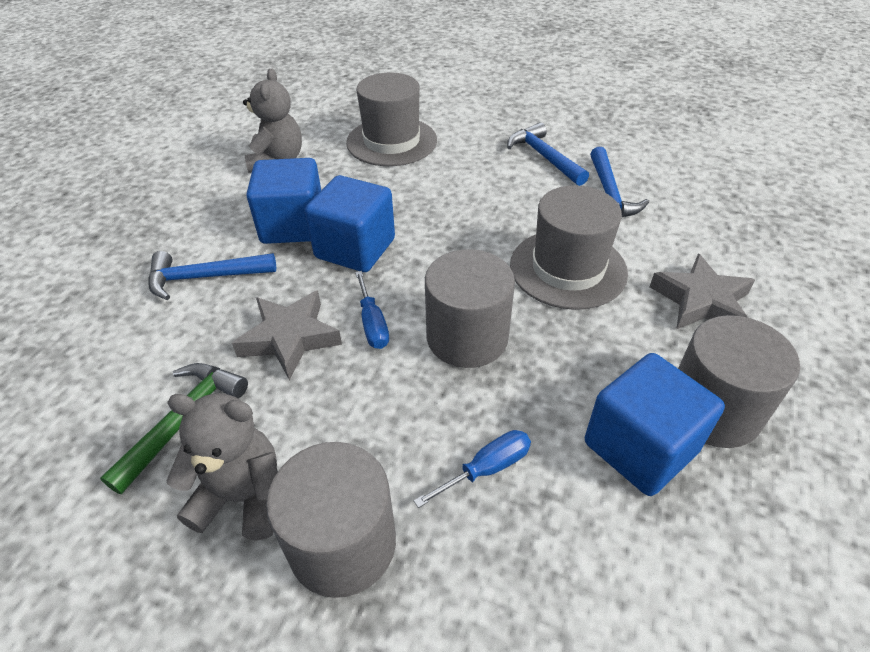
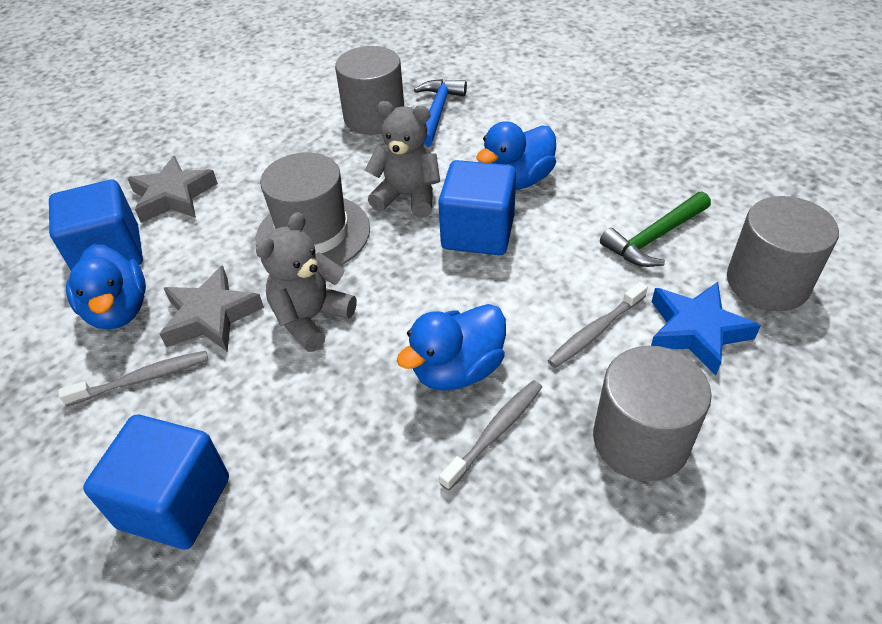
blue duck: 0 -> 3
blue hammer: 3 -> 1
blue screwdriver: 2 -> 0
blue star: 0 -> 1
grey hat: 2 -> 1
grey toothbrush: 0 -> 3

